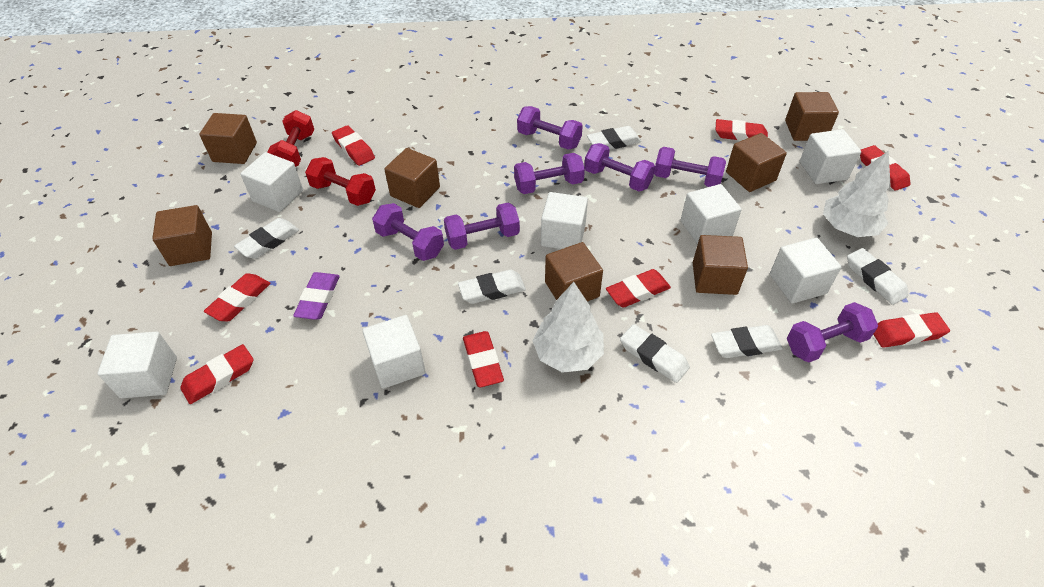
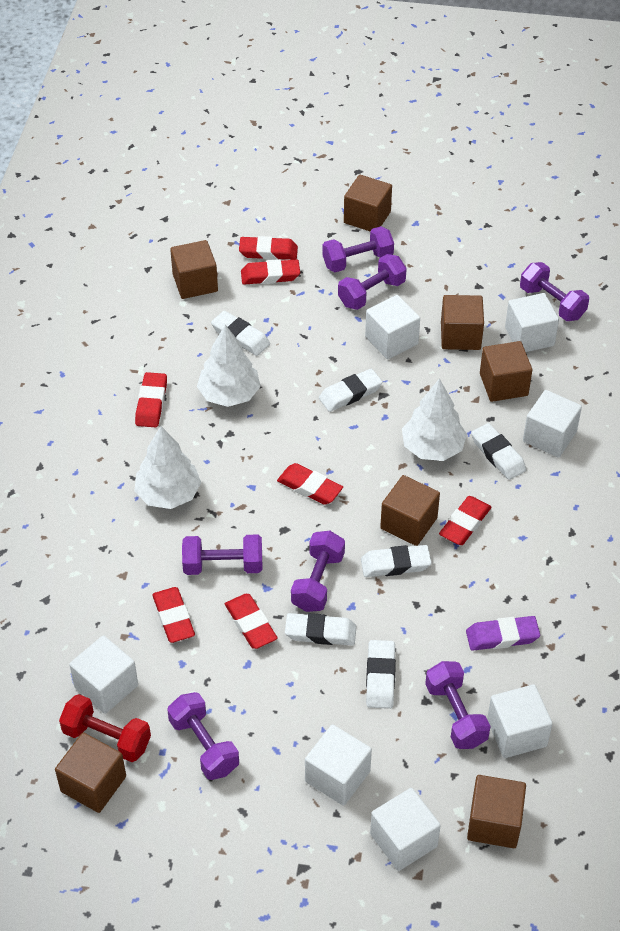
red dumbbell: 2 -> 1
red eraser: 8 -> 7
white tree: 2 -> 3

